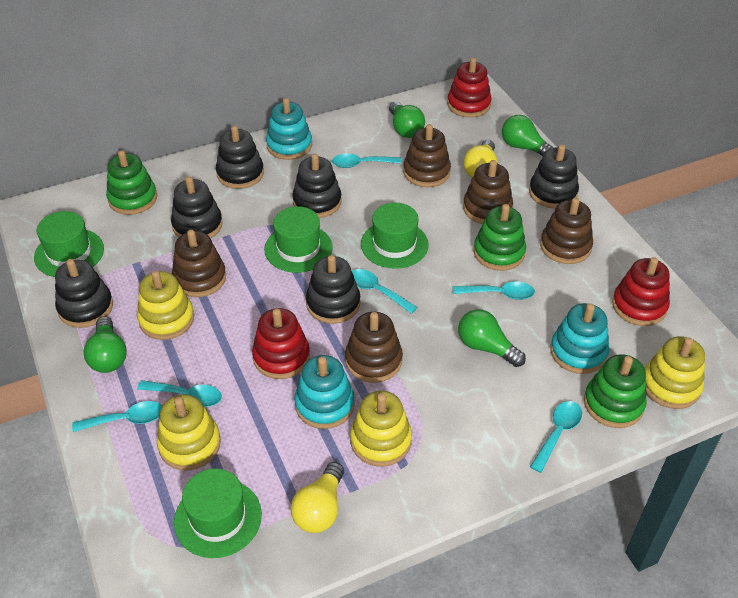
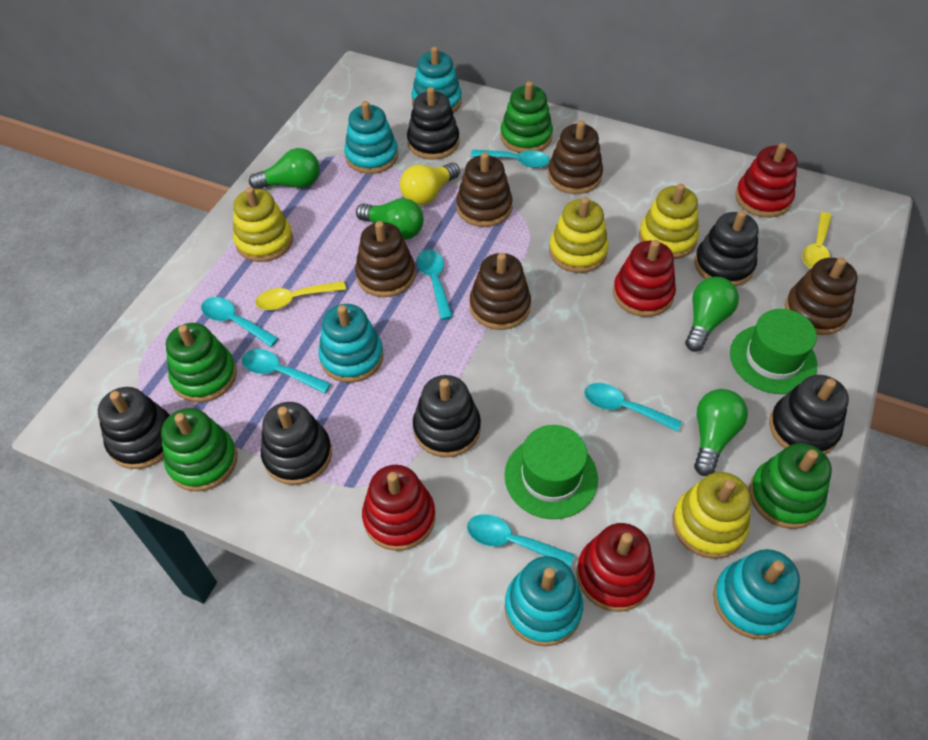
green hat: 4 -> 2
green stacking toy: 3 -> 4
red stacking toy: 3 -> 4
turquoise stacking toy: 3 -> 5
yellow light bulb: 2 -> 1
yellow spoon: 0 -> 2

